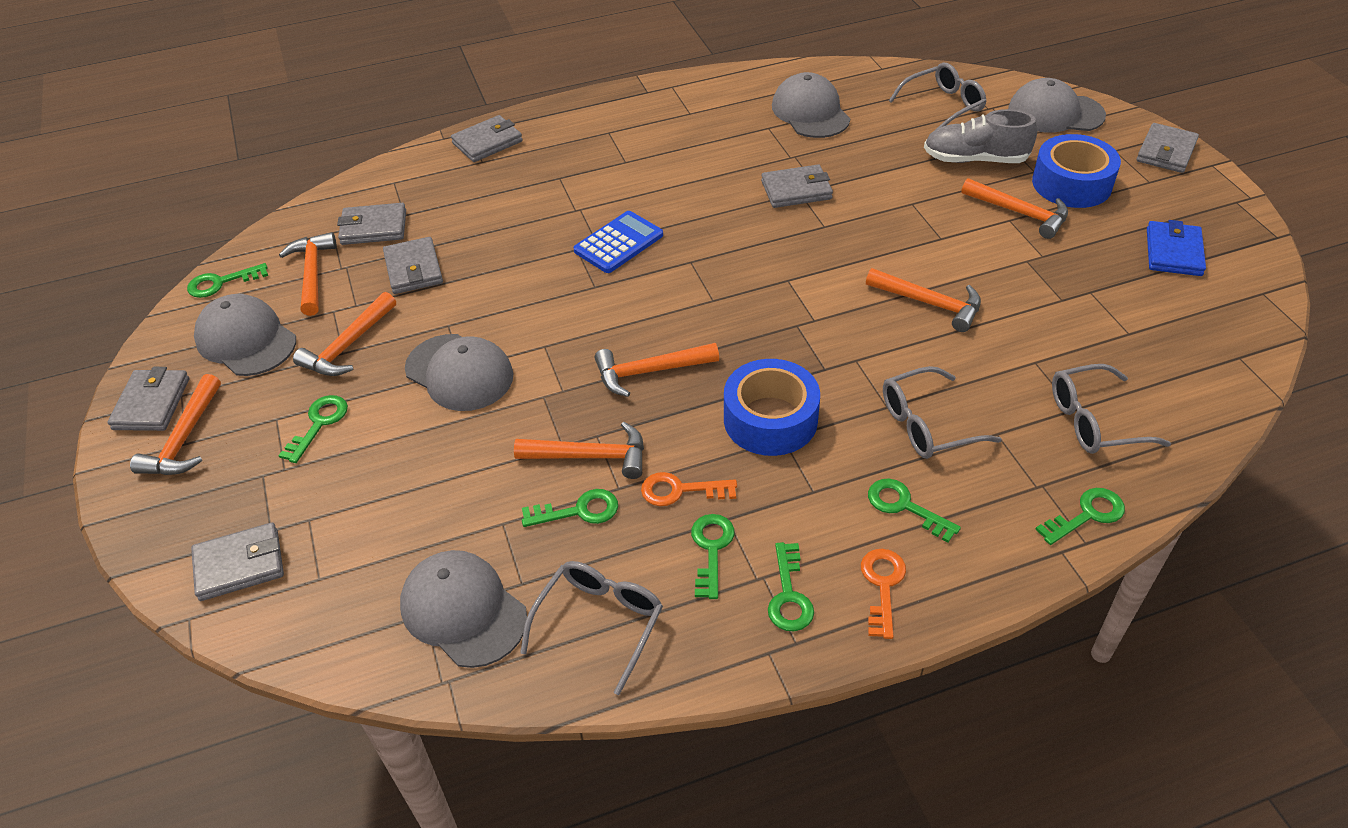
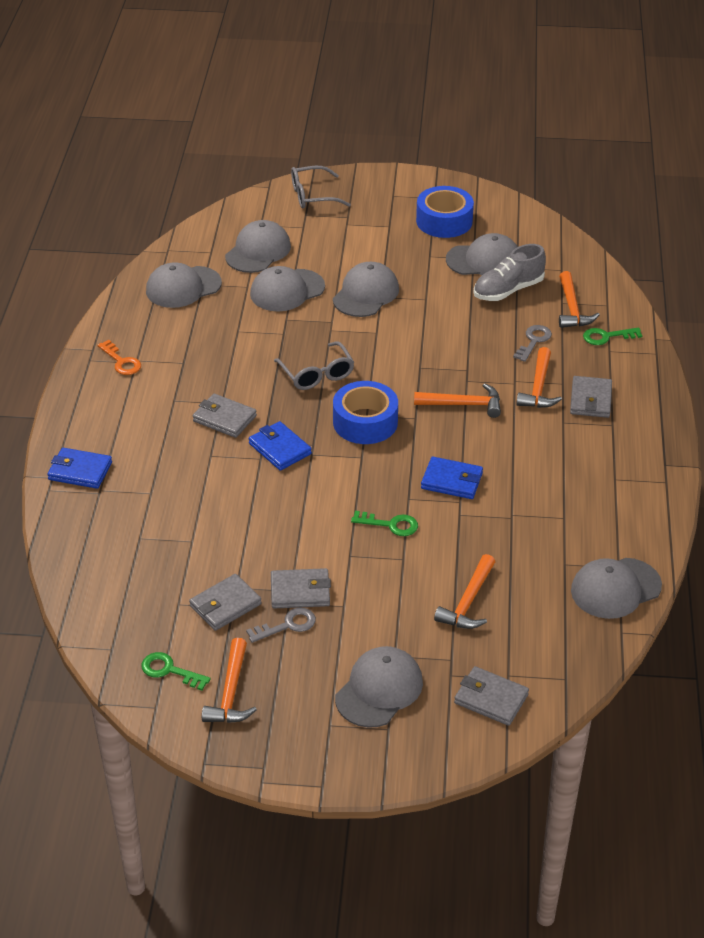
blue calculator: 1 -> 0
blue wallet: 1 -> 3
green key: 7 -> 3
grey cap: 5 -> 7
grey glasses: 4 -> 2
grey key: 0 -> 2
grey wallet: 7 -> 5
orange hammer: 7 -> 5
orange key: 2 -> 1

